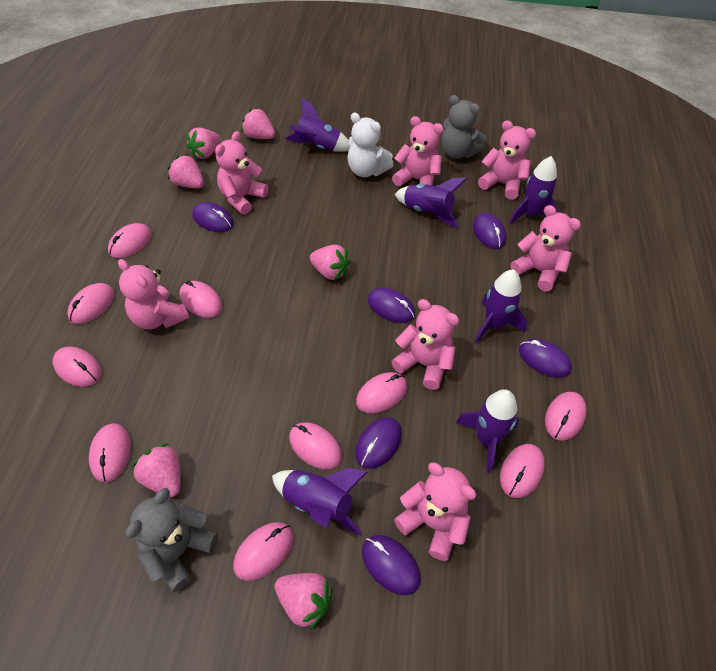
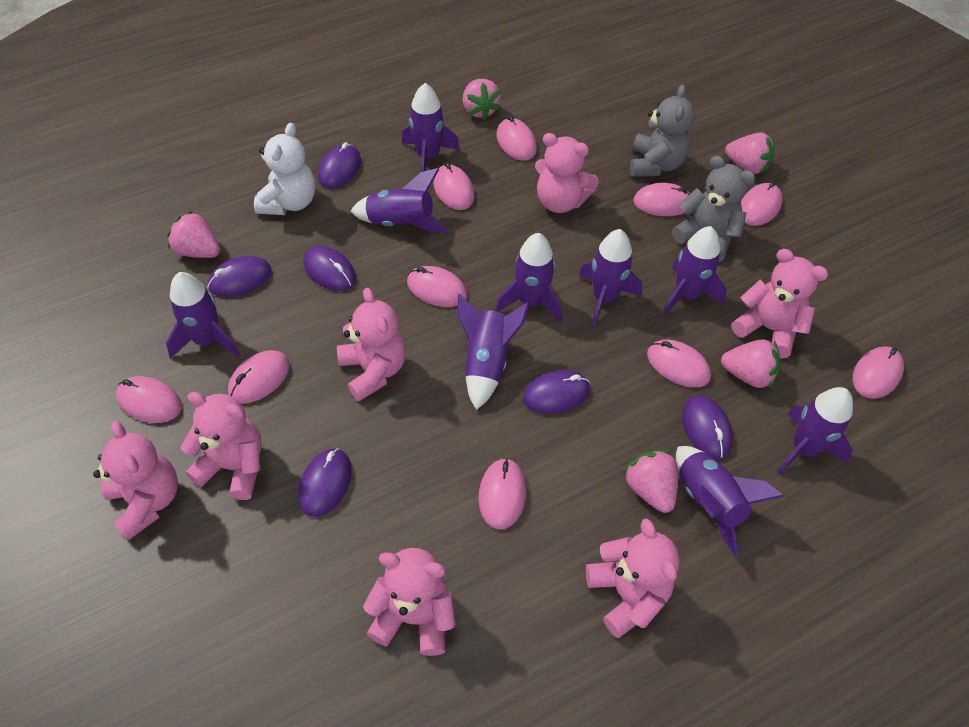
pink strawberry: 6 -> 5
purple rocket: 6 -> 9

